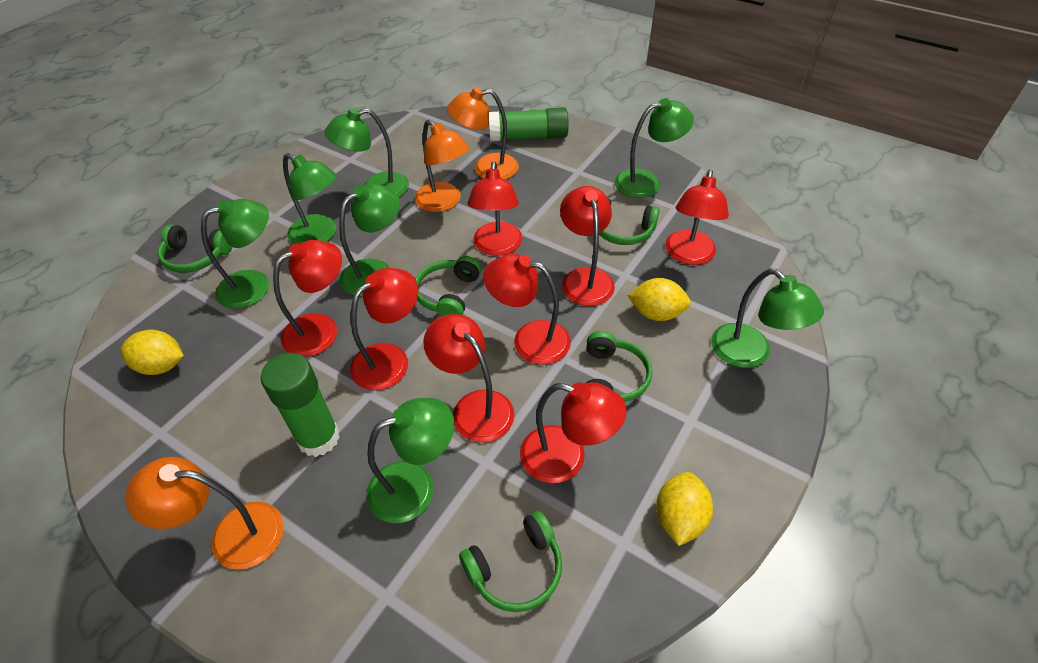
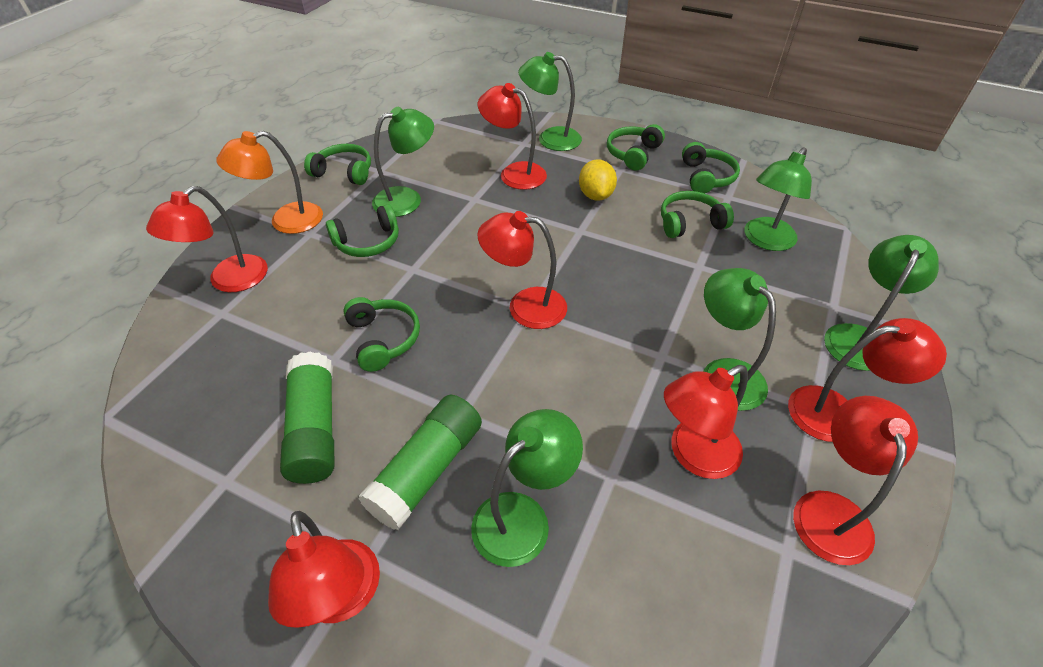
green headphones: 5 -> 6
green lamp: 7 -> 6
orange lamp: 3 -> 1
red lamp: 8 -> 7
yellow lemon: 3 -> 1

